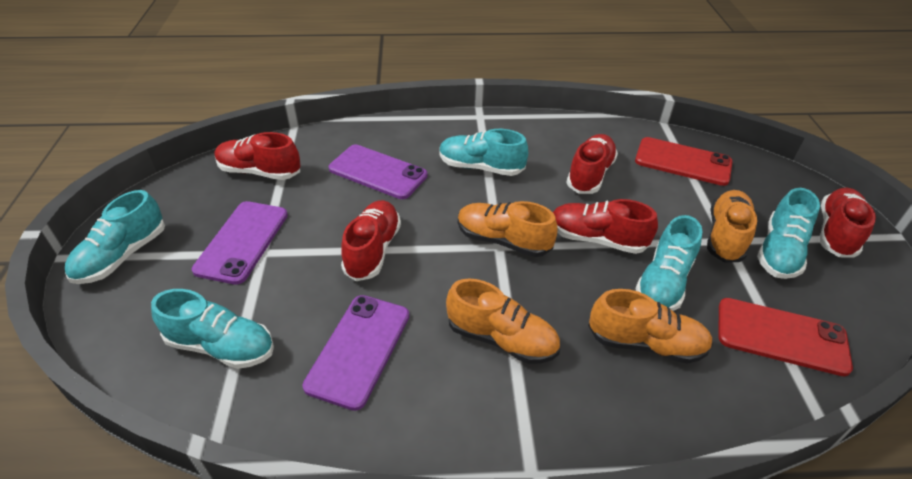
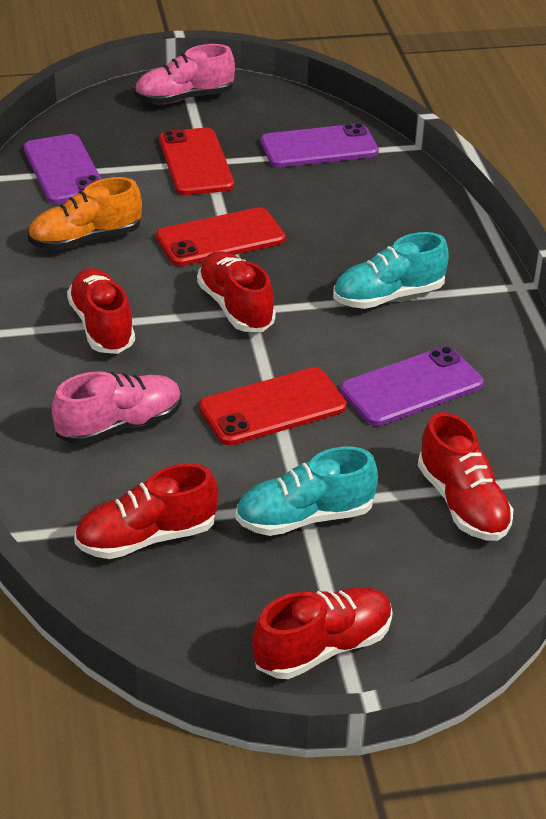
orange shoe: 4 -> 1
pink shoe: 0 -> 2
red phone: 2 -> 3
turquoise shoe: 5 -> 2

